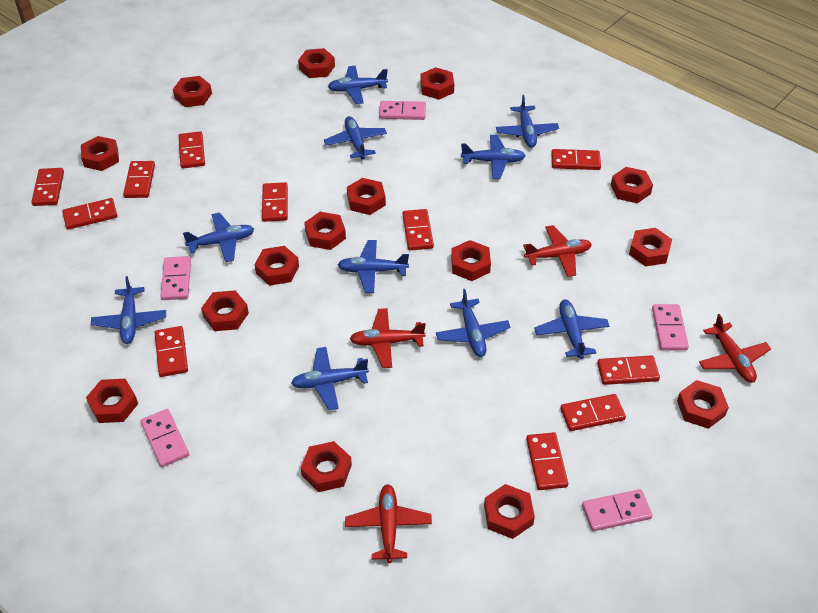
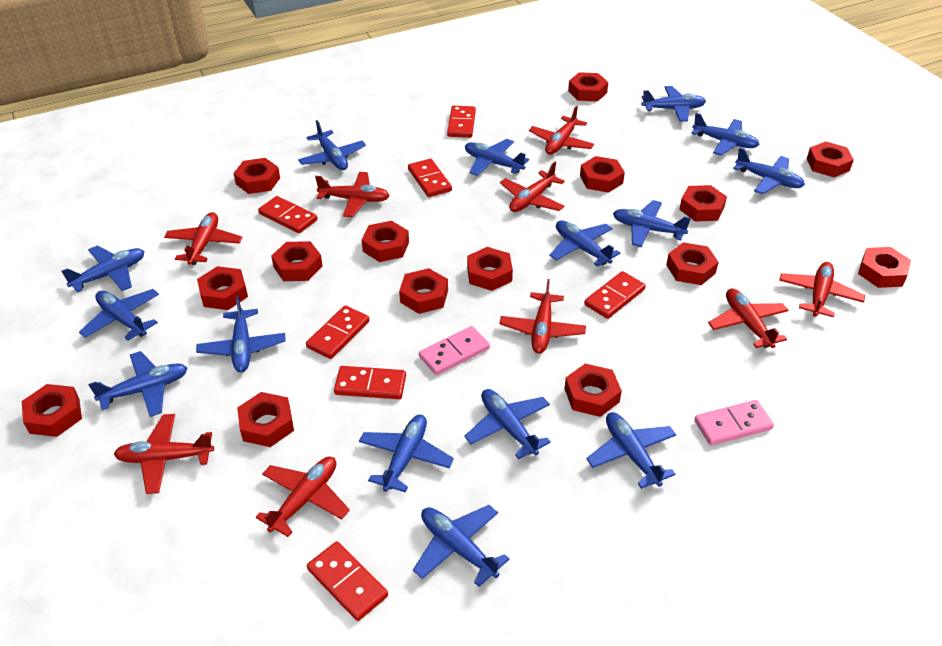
blue plane: 10 -> 15
pink domino: 5 -> 2
red domino: 11 -> 7
red plane: 4 -> 9

